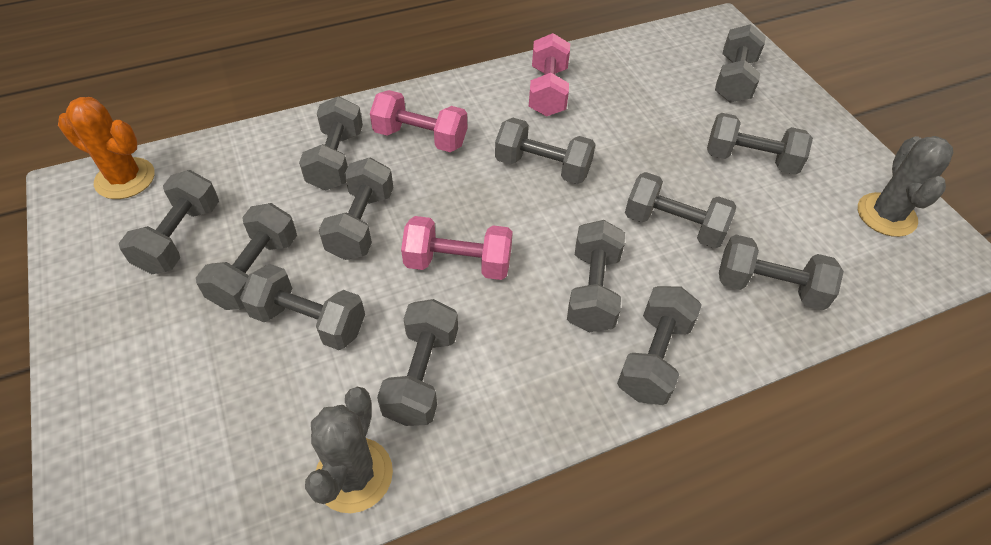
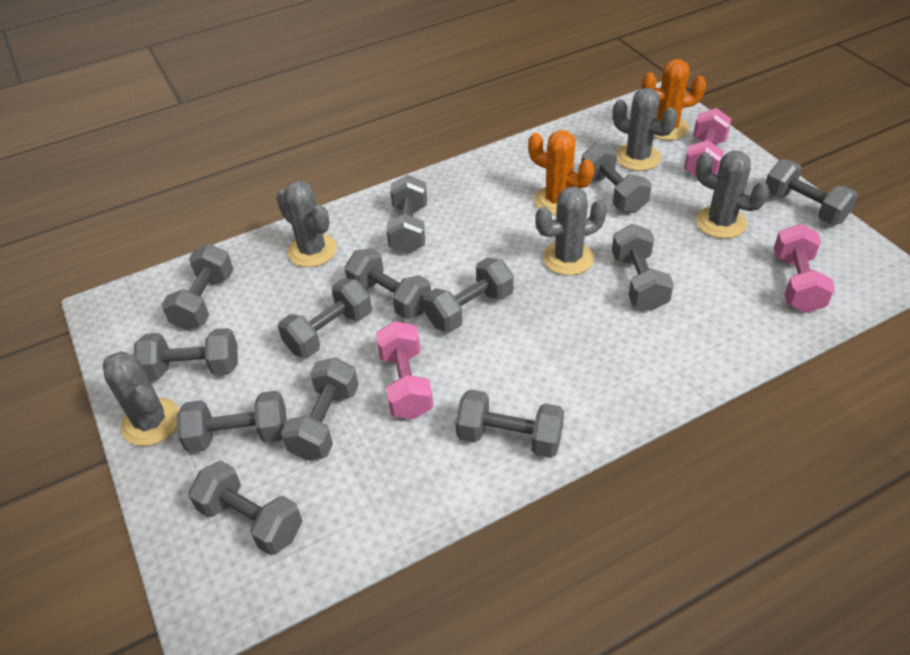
grey cactus: 2 -> 5
orange cactus: 1 -> 2

